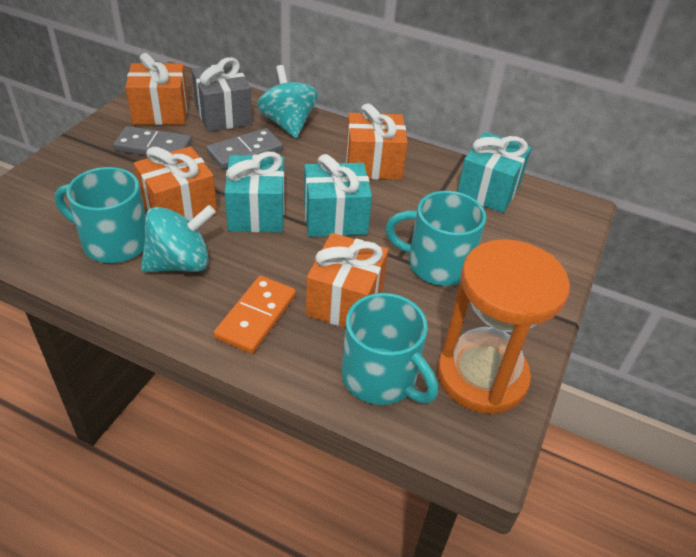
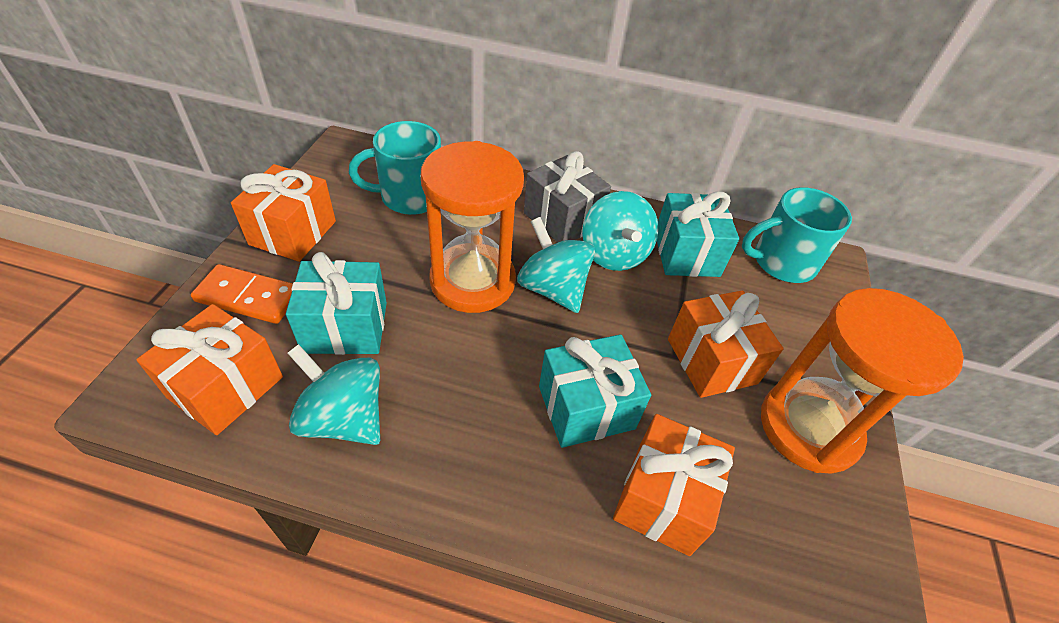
grey domino: 2 -> 0
orange hourglass: 1 -> 2
turquoise mug: 3 -> 2
turquoise spinning top: 2 -> 3

